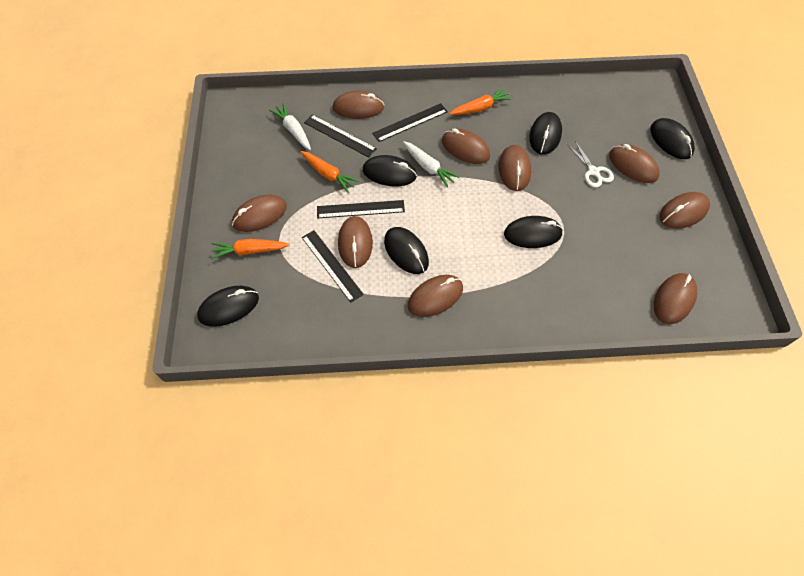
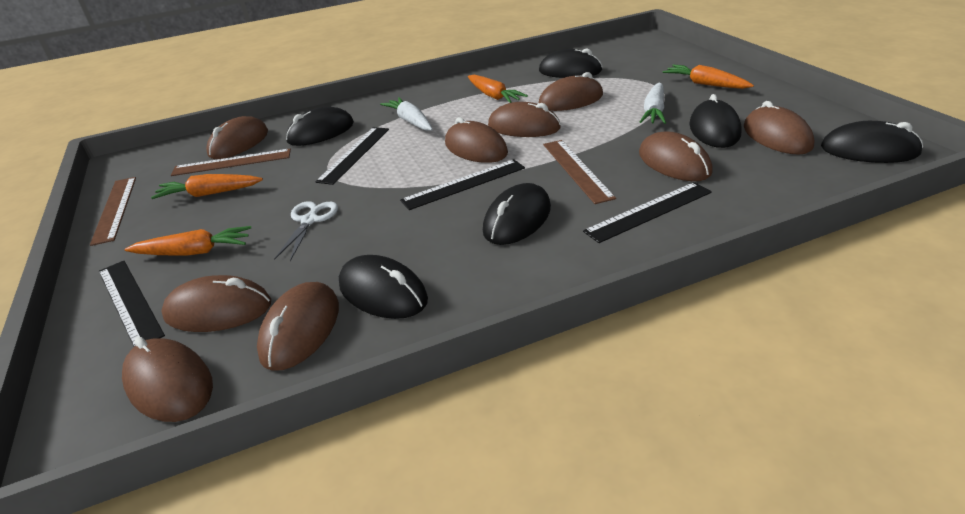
brown ruler: 0 -> 3
orange carrot: 3 -> 4

